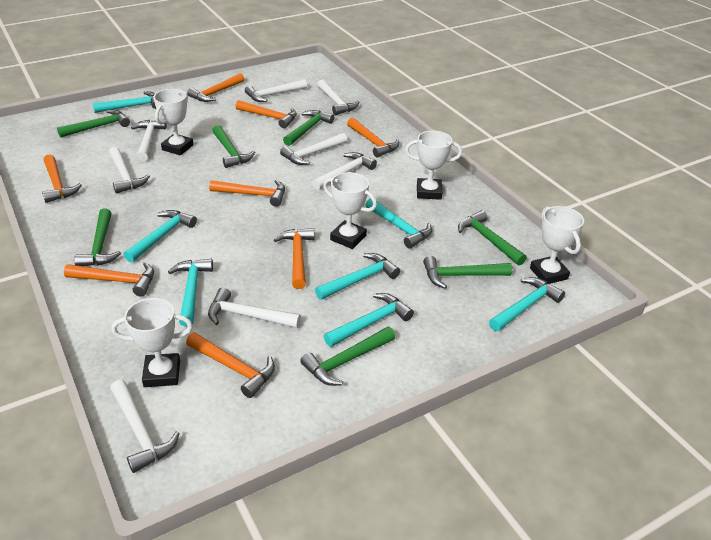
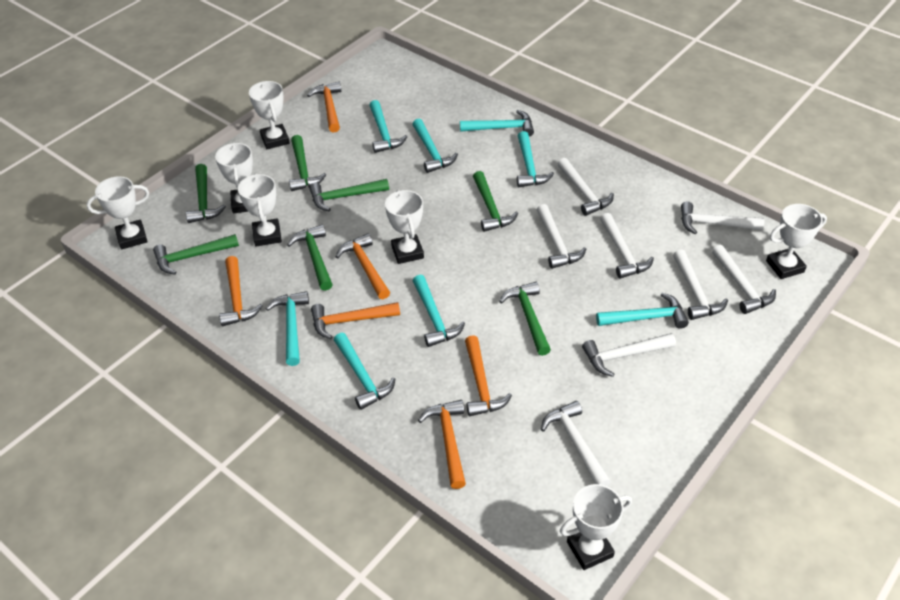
orange hammer: 8 -> 6
turquoise hammer: 7 -> 8
white trophy: 5 -> 7

